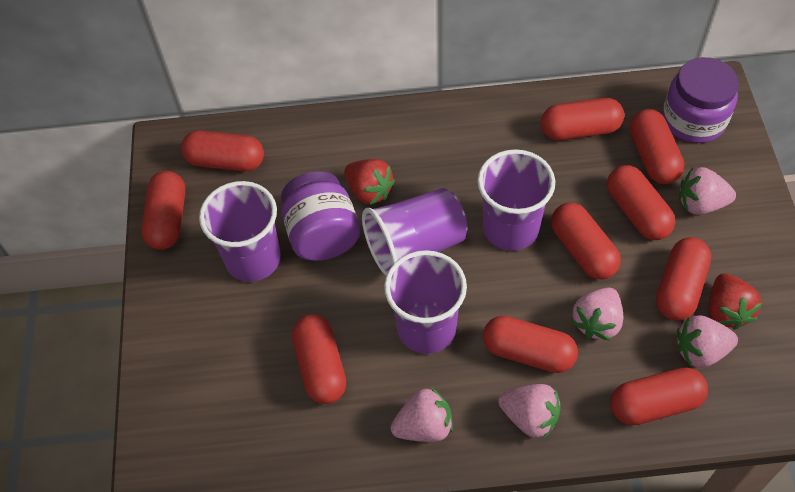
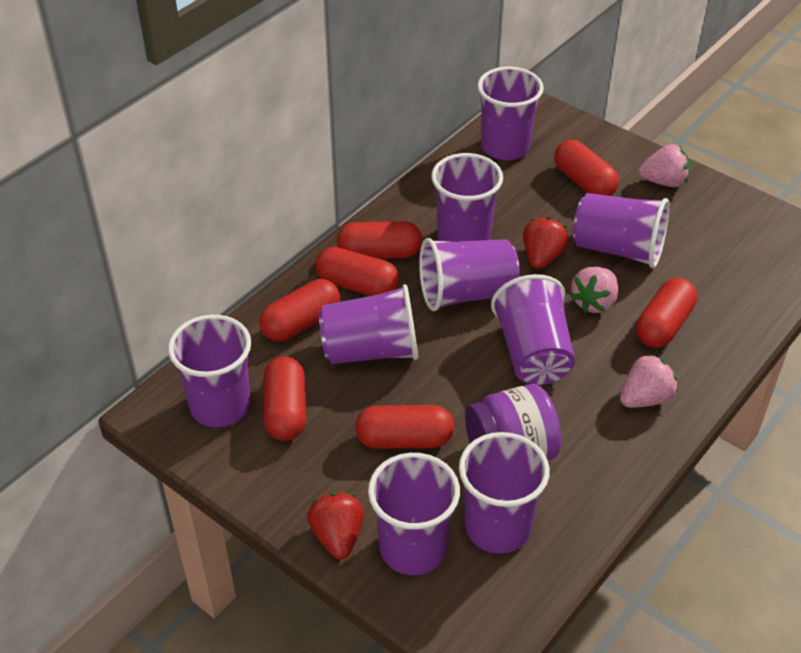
pink strawberry: 5 -> 3
purple cup: 4 -> 9
purple jar: 2 -> 1
red capsule: 10 -> 7

